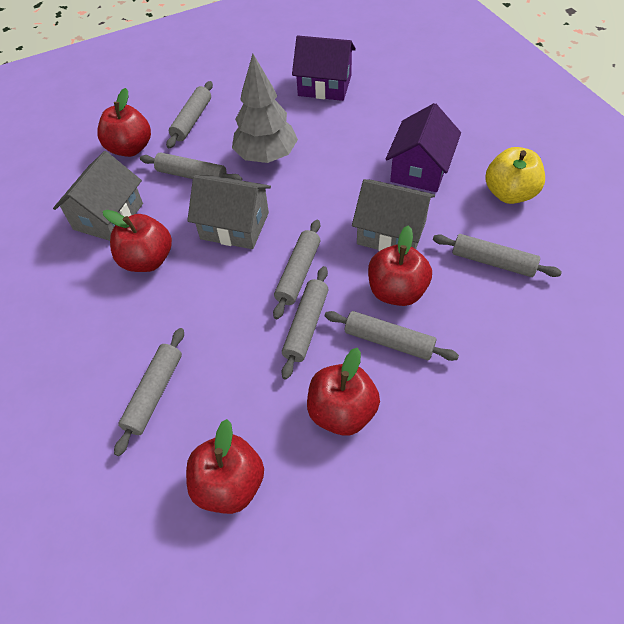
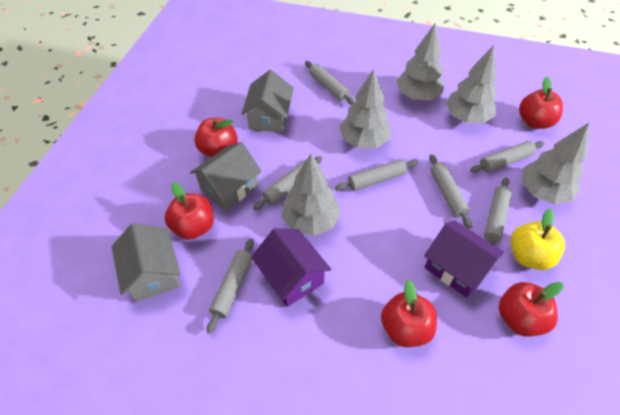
grey tree: 1 -> 5

